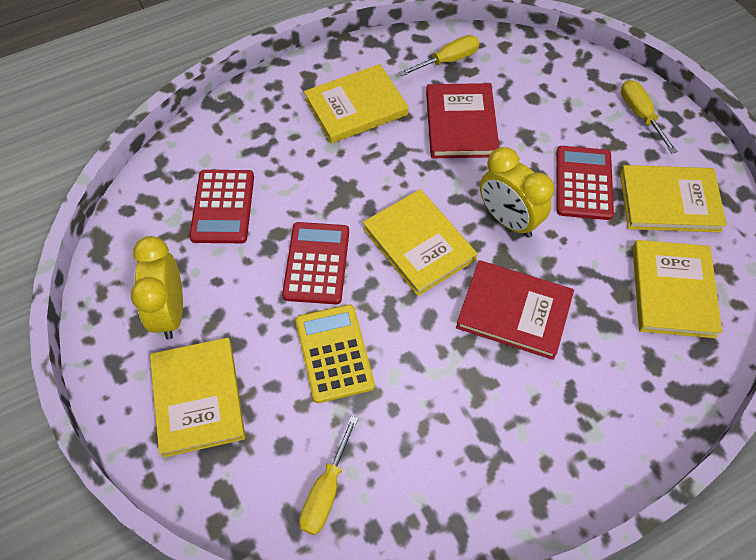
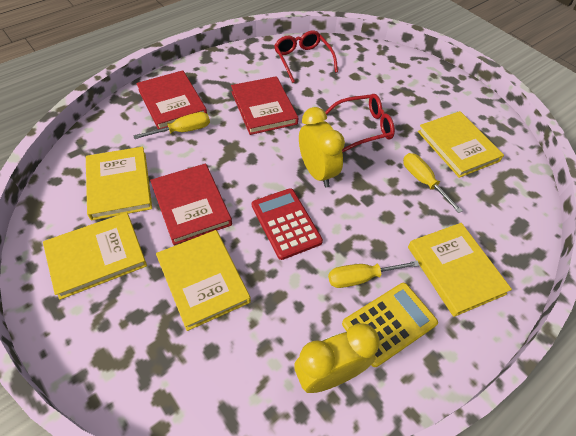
red book: 2 -> 3
red calculator: 3 -> 1
red glasses: 0 -> 2

